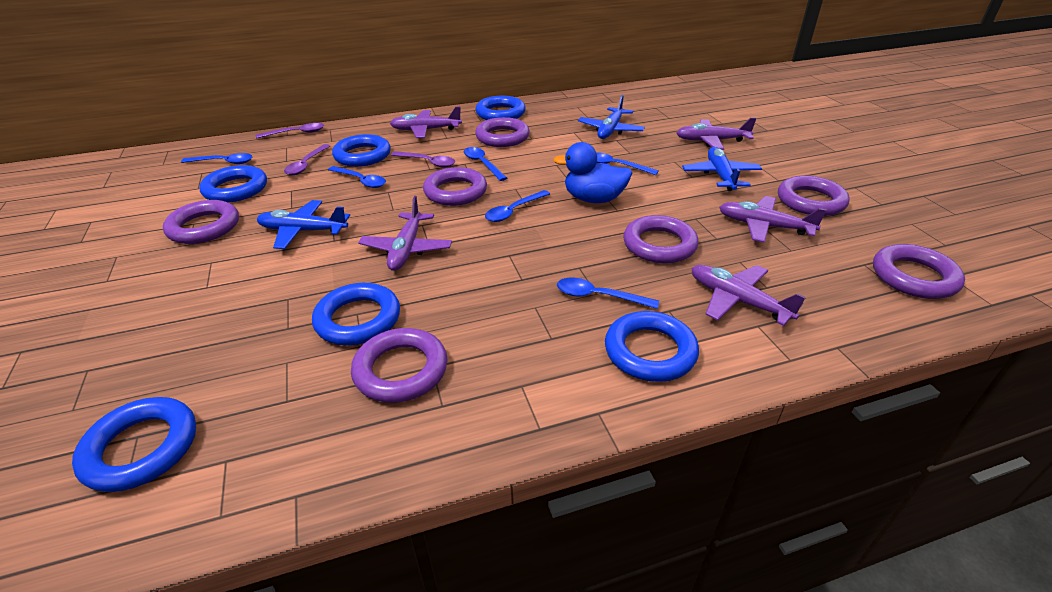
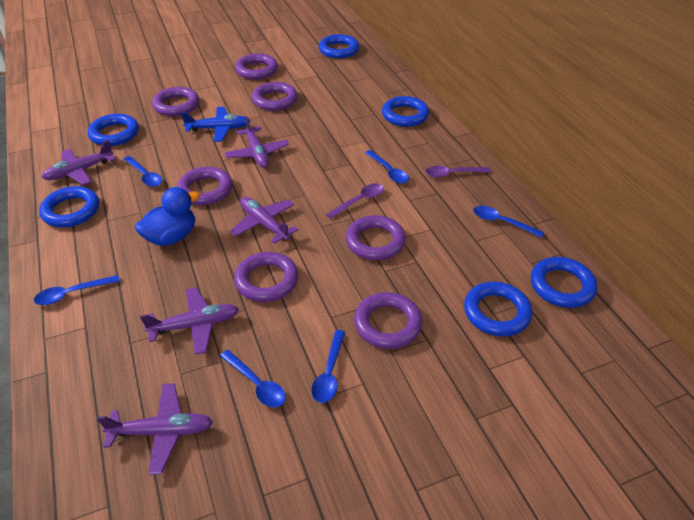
blue plane: 3 -> 1
purple spoon: 3 -> 2

